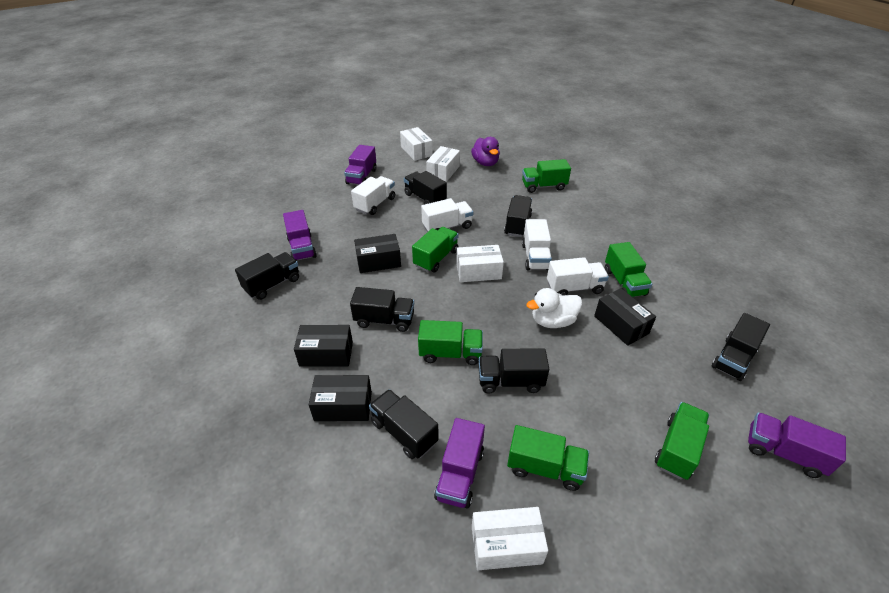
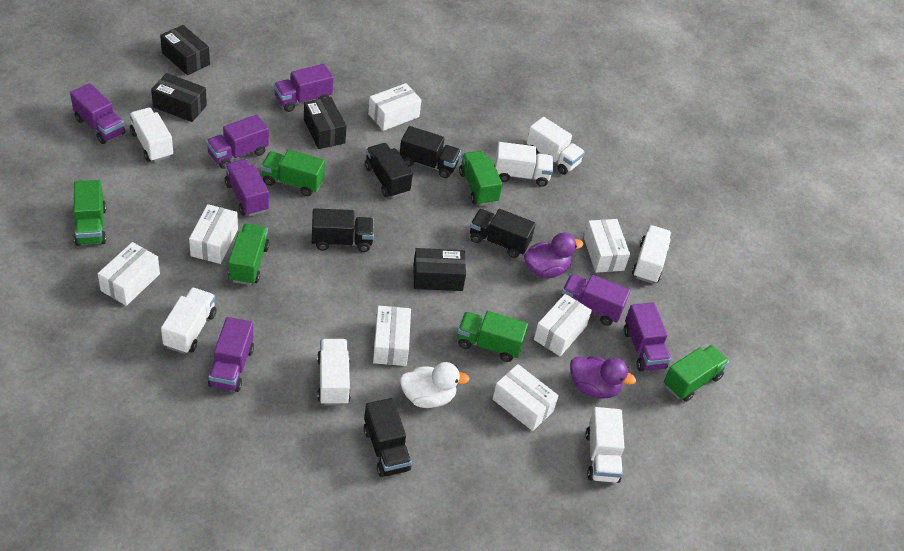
black truck: 7 -> 5
purple duck: 1 -> 2
purple truck: 4 -> 7
white box: 4 -> 7
white truck: 4 -> 7

